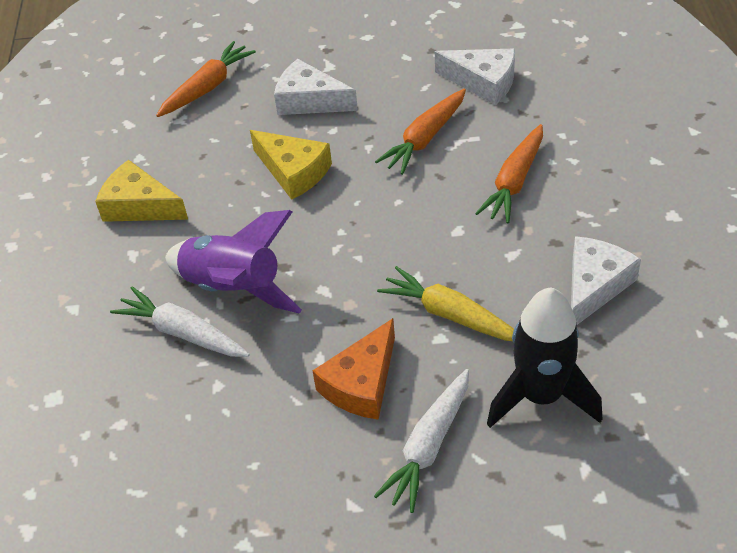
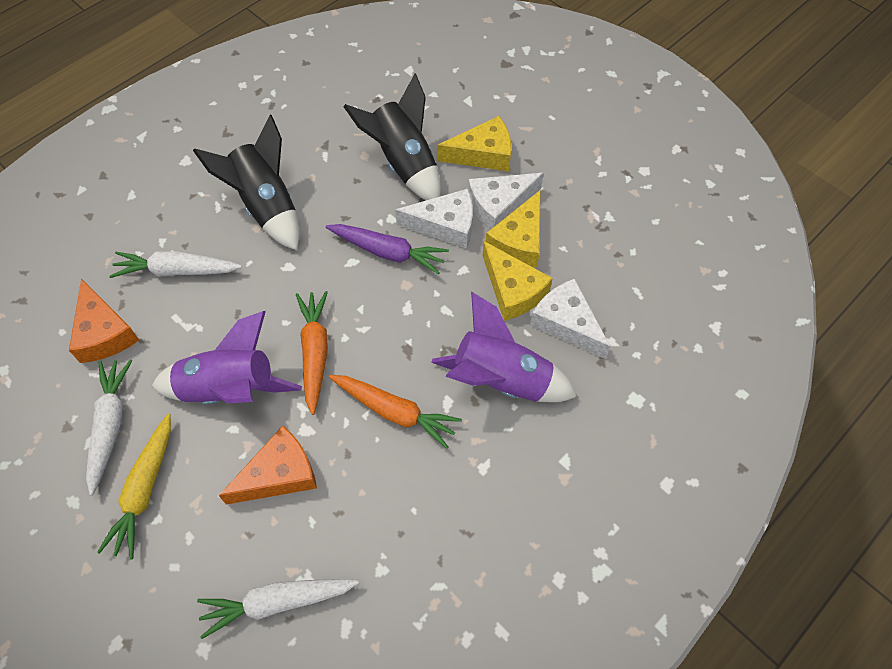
black rocket: 1 -> 2
orange carrot: 3 -> 2
orange cheese: 1 -> 2
purple carrot: 0 -> 1
purple rocket: 1 -> 2
white carrot: 2 -> 3
yellow cheese: 2 -> 3

